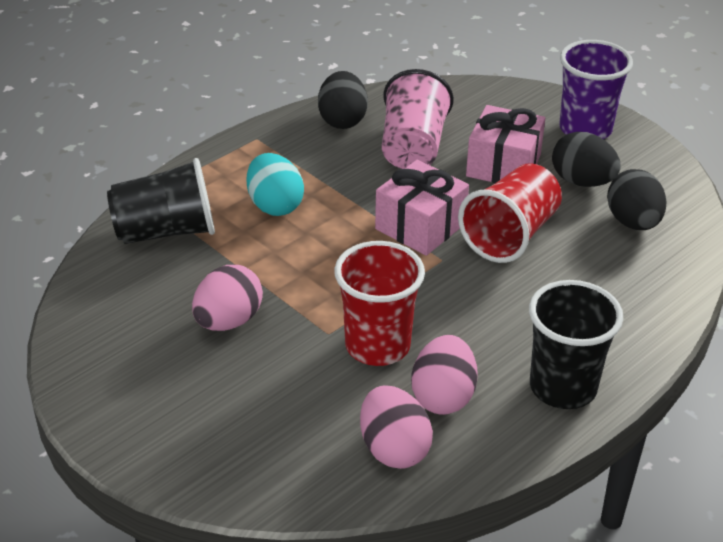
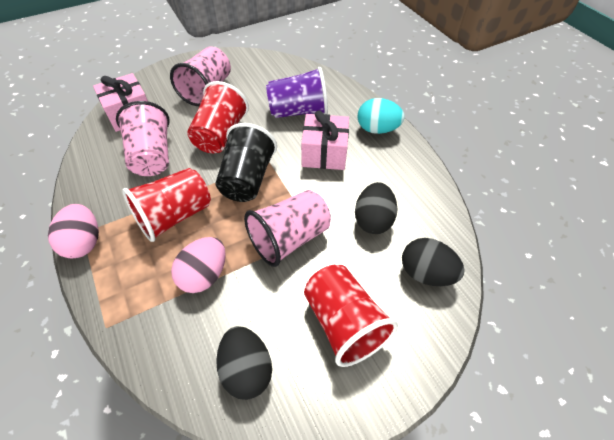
black cup: 2 -> 1
pink cup: 1 -> 3
pink egg: 3 -> 2
red cup: 2 -> 3

